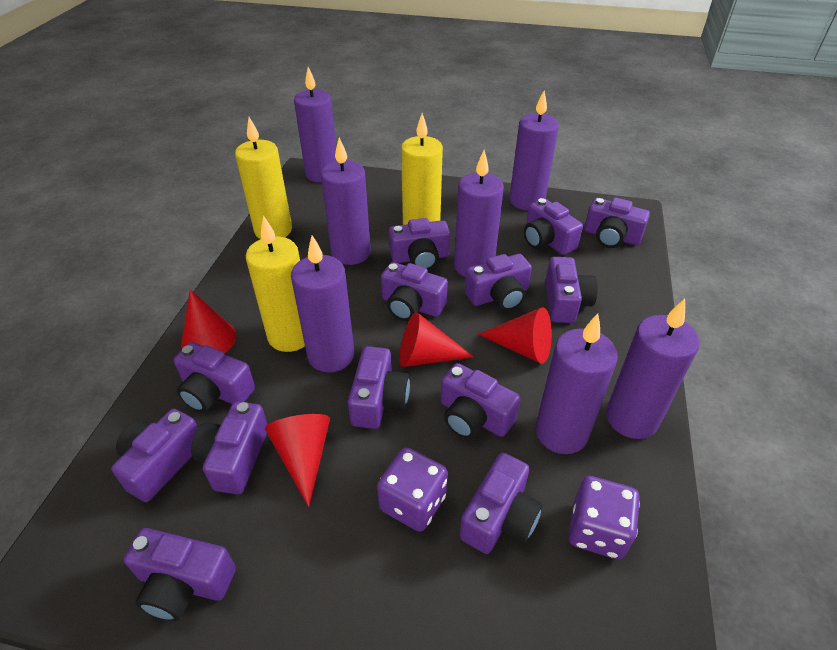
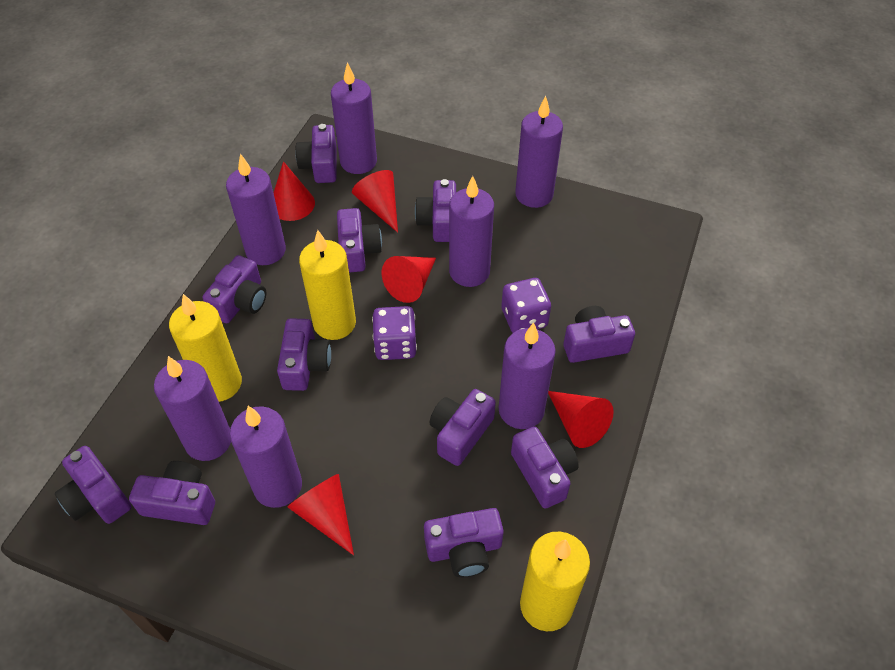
purple camera: 13 -> 11
red cone: 4 -> 5

